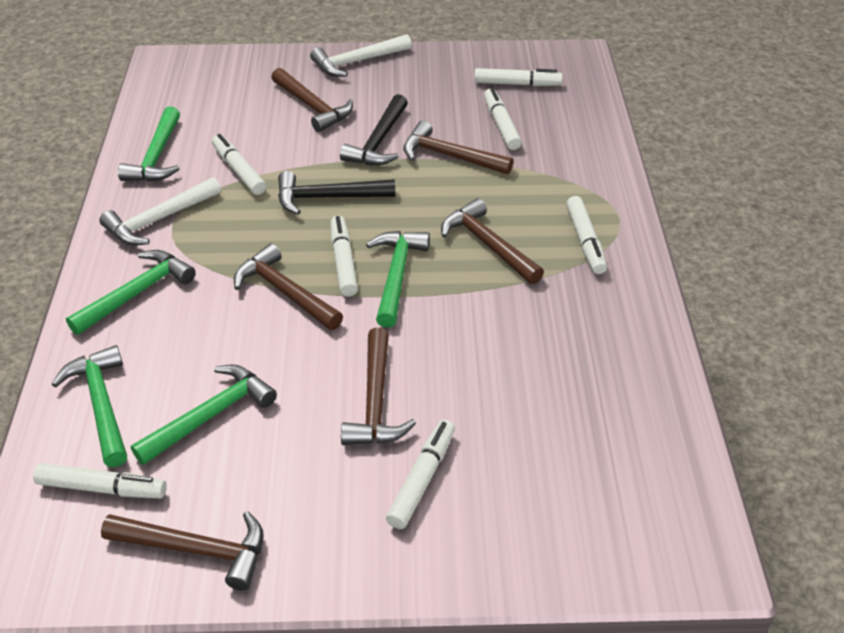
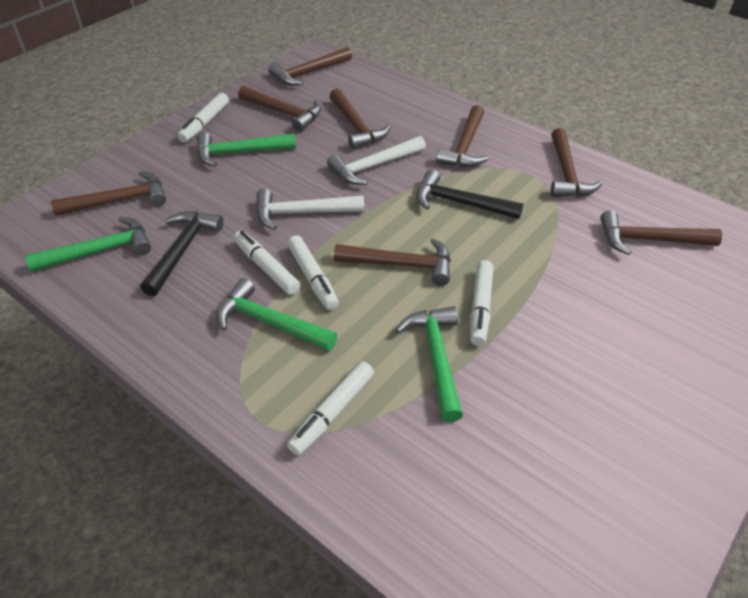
brown hammer: 6 -> 8
green hammer: 5 -> 4
white marker: 7 -> 5

